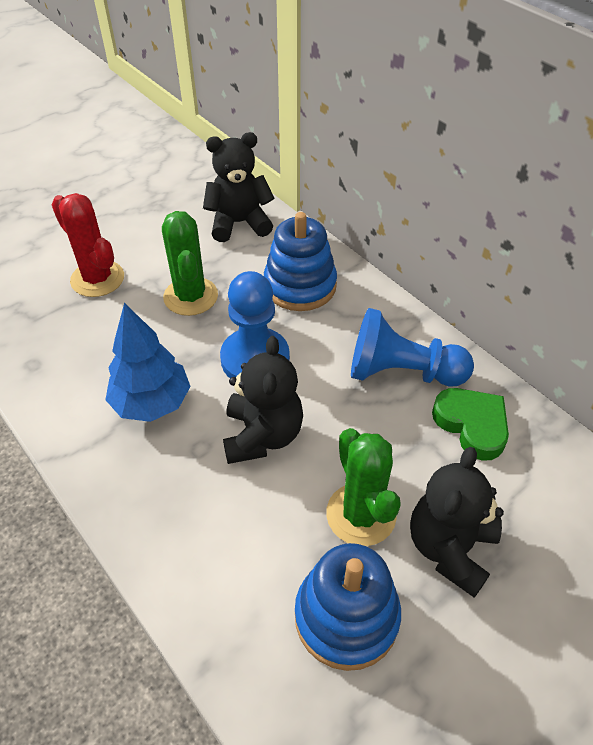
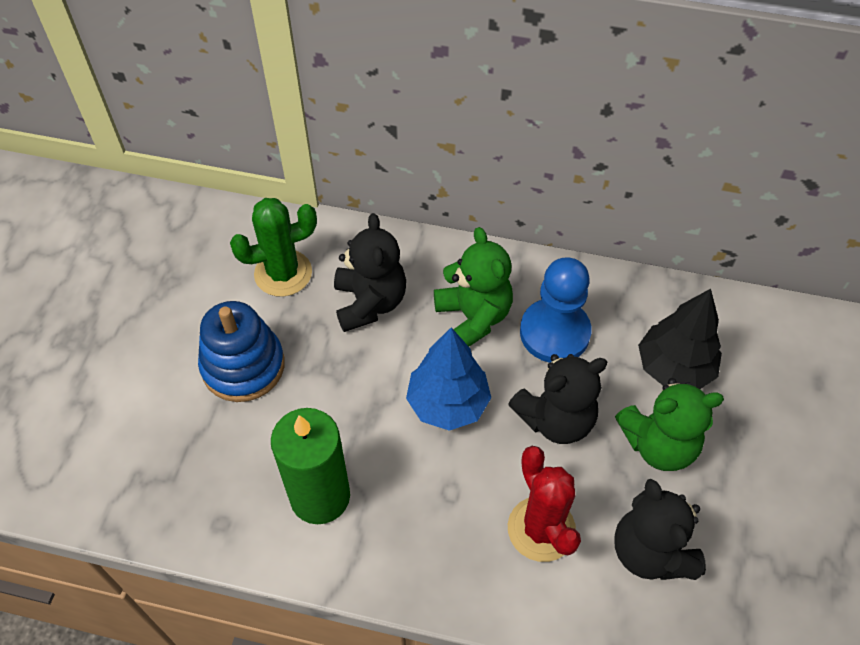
black tree: 0 -> 1
blue pawn: 2 -> 1
blue stacking toy: 2 -> 1
green cactus: 2 -> 1
green candle: 0 -> 1
green heart: 1 -> 0
green teddy bear: 0 -> 2

